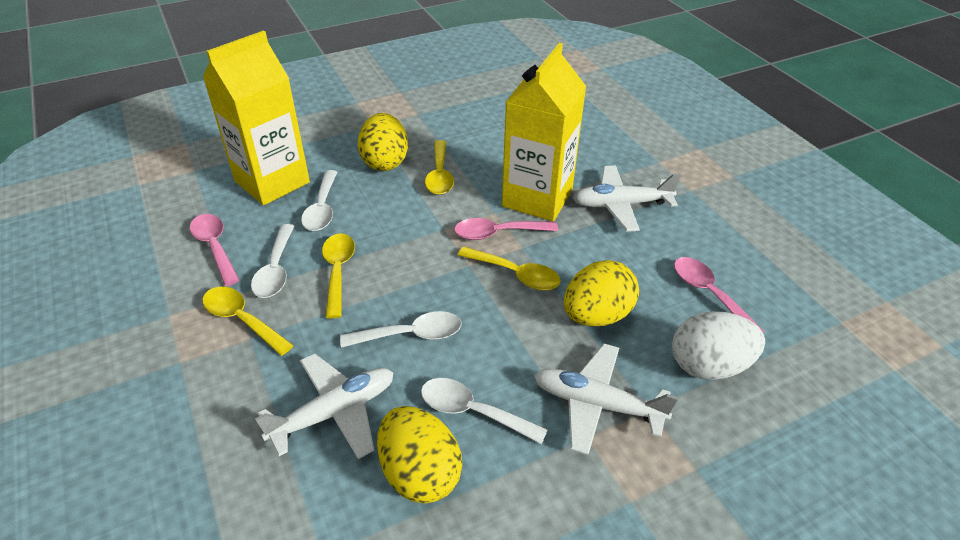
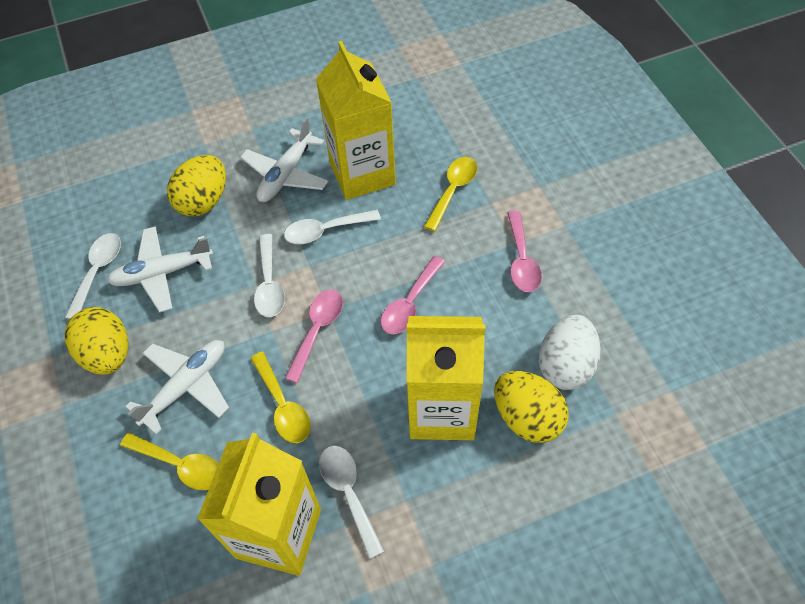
yellow carton: 2 -> 3
yellow spoon: 4 -> 3

